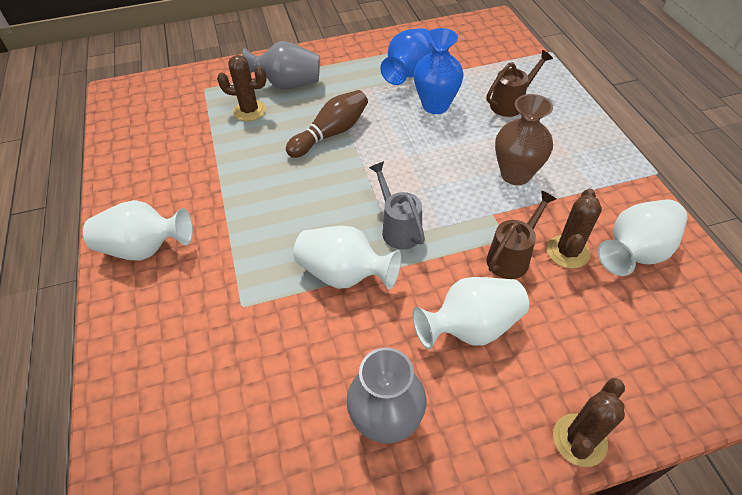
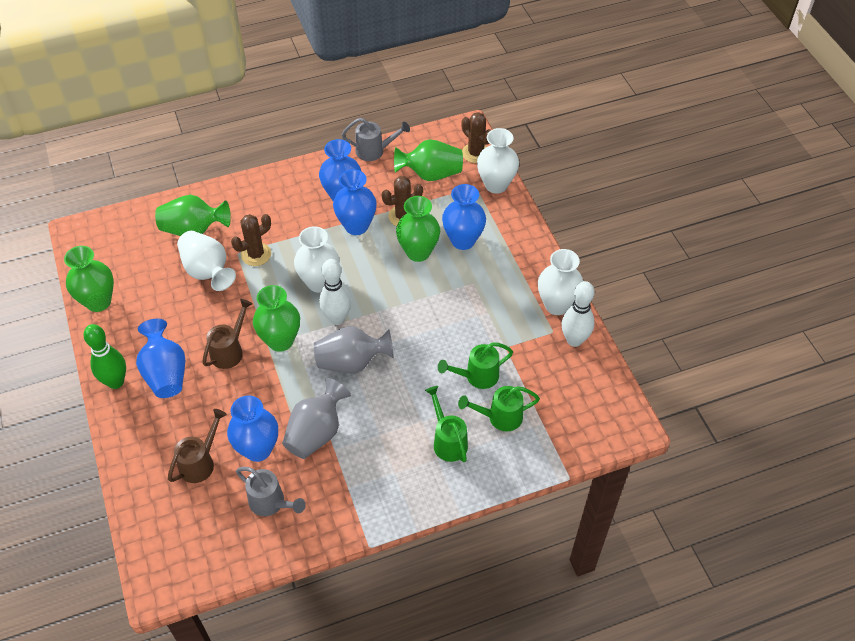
blue vase: 2 -> 5
brown bowling pin: 1 -> 0
brown vase: 1 -> 0
green bowling pin: 0 -> 1
green vase: 0 -> 5
green watering can: 0 -> 3
grey watering can: 1 -> 2
white bowling pin: 0 -> 2

